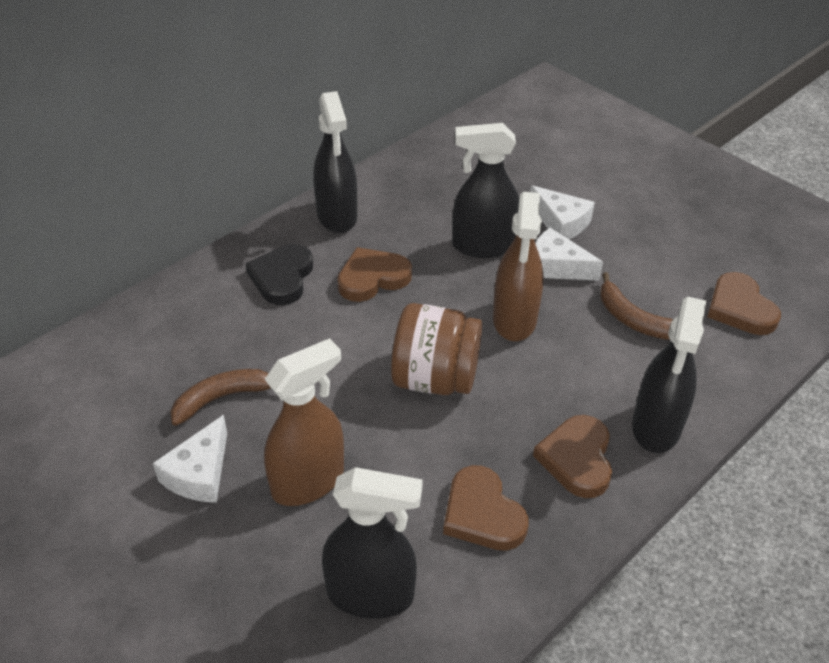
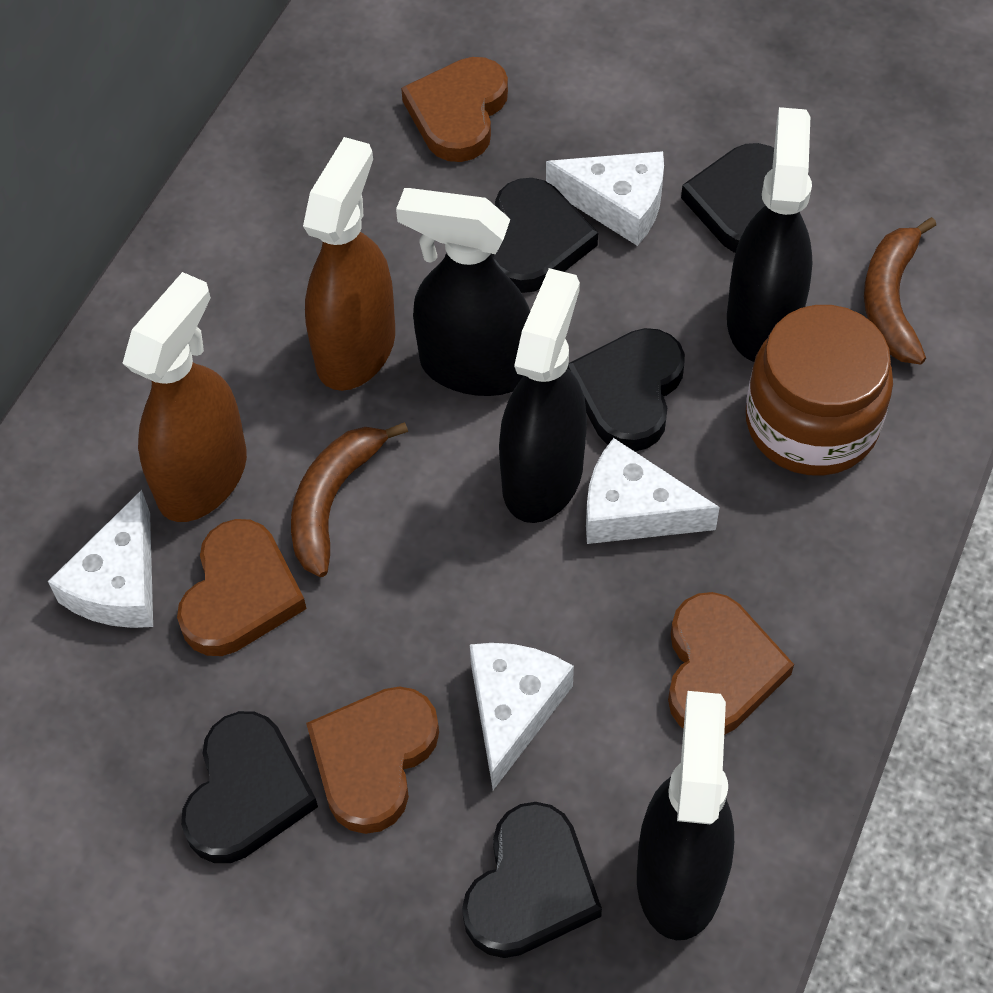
black heart: 1 -> 5
white cheese: 3 -> 4

